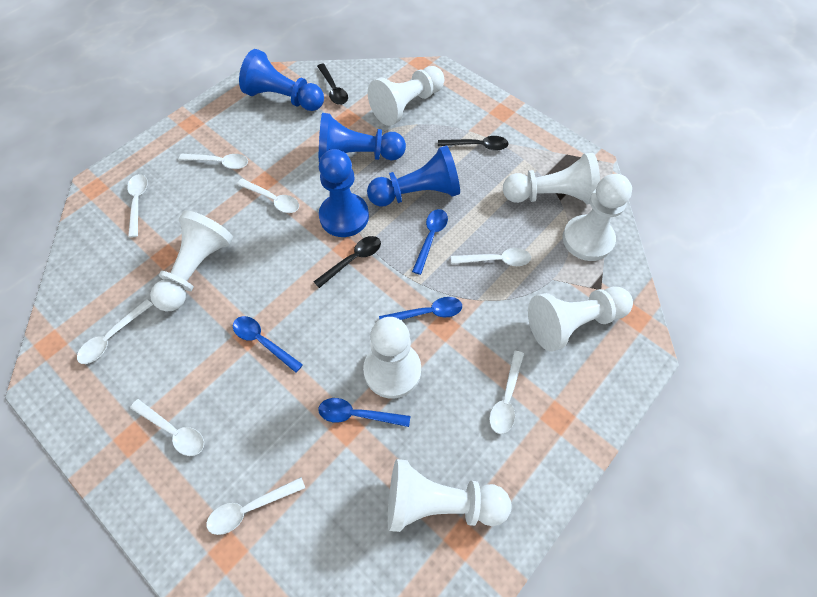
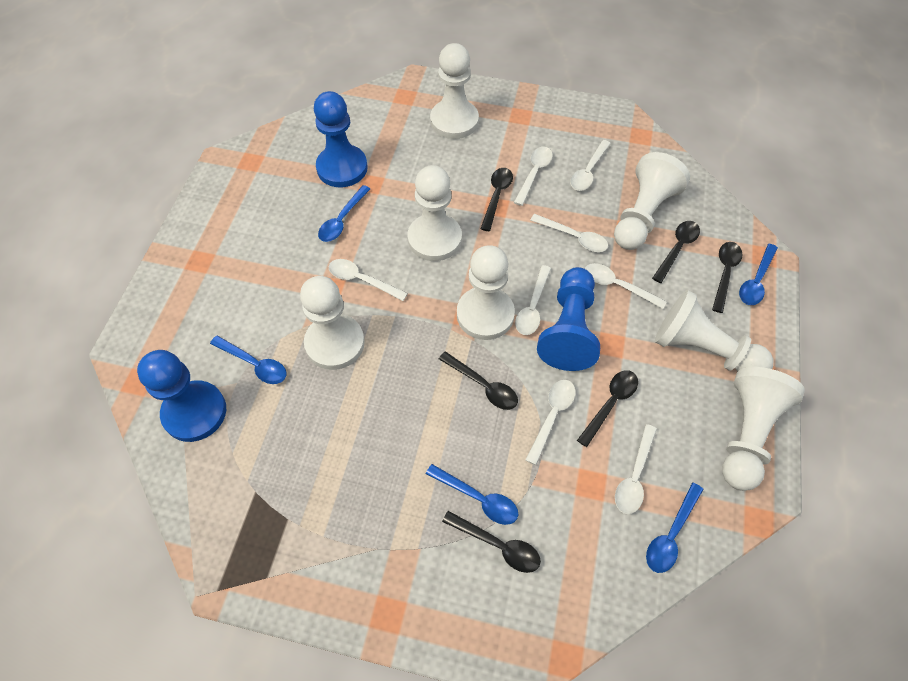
black spoon: 3 -> 6
blue pawn: 4 -> 3
blue spoon: 4 -> 5

